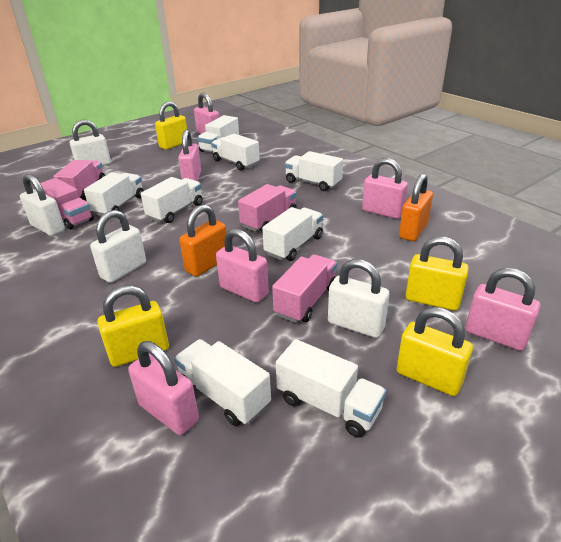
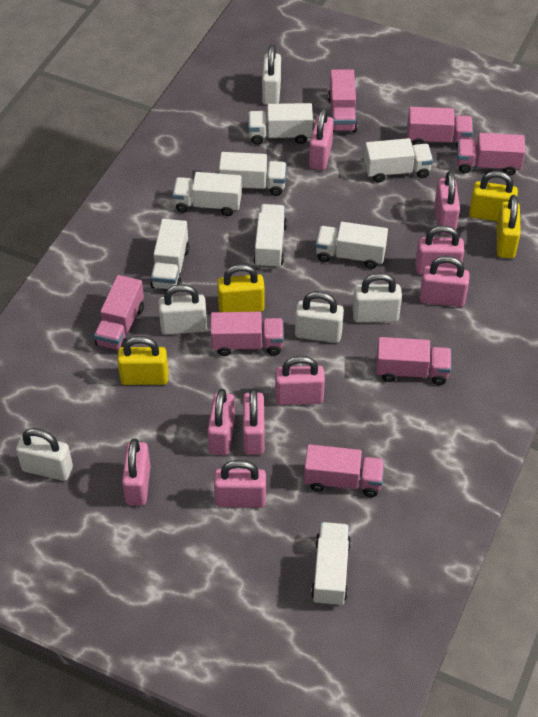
orange padlock: 2 -> 0
pink padlock: 6 -> 9
pink truck: 4 -> 7
white padlock: 4 -> 5

